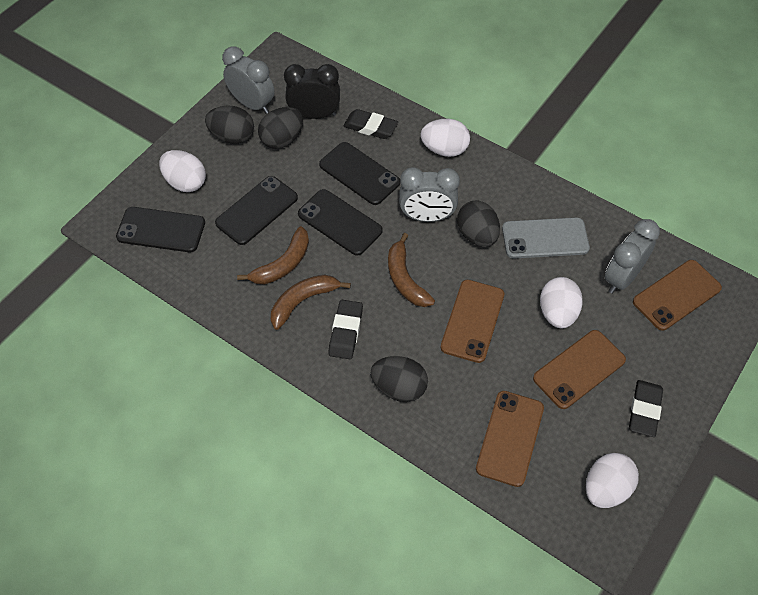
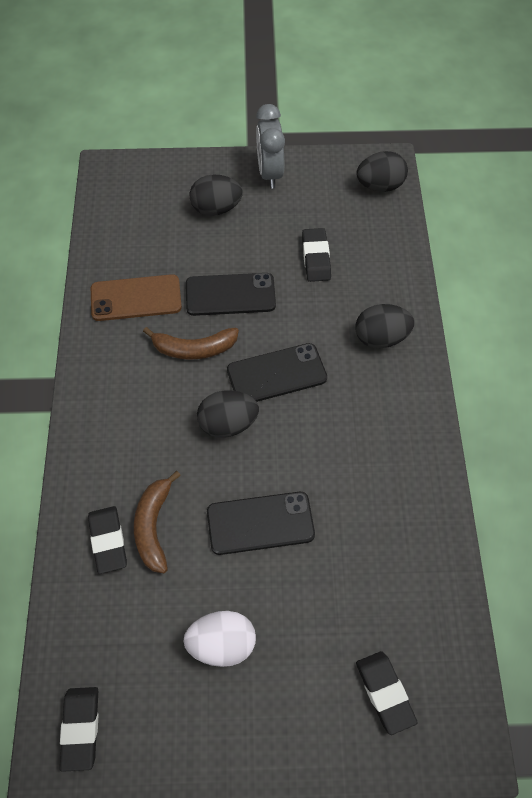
black clock: 1 -> 0
black eraser: 3 -> 4
black phone: 4 -> 3
brown banana: 3 -> 2
brown phone: 4 -> 1
grey clock: 3 -> 1
grey phone: 1 -> 0
white egg: 4 -> 1

